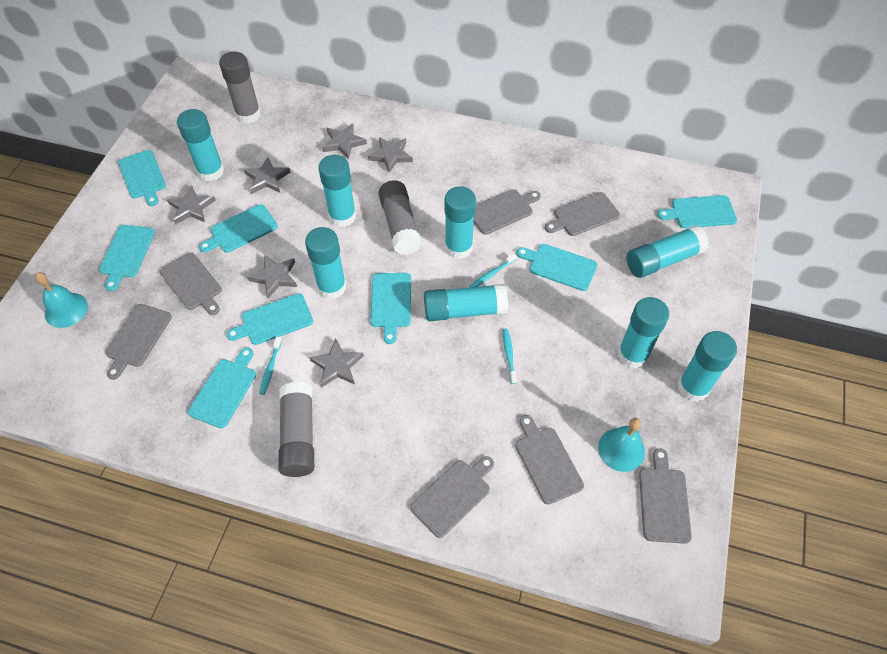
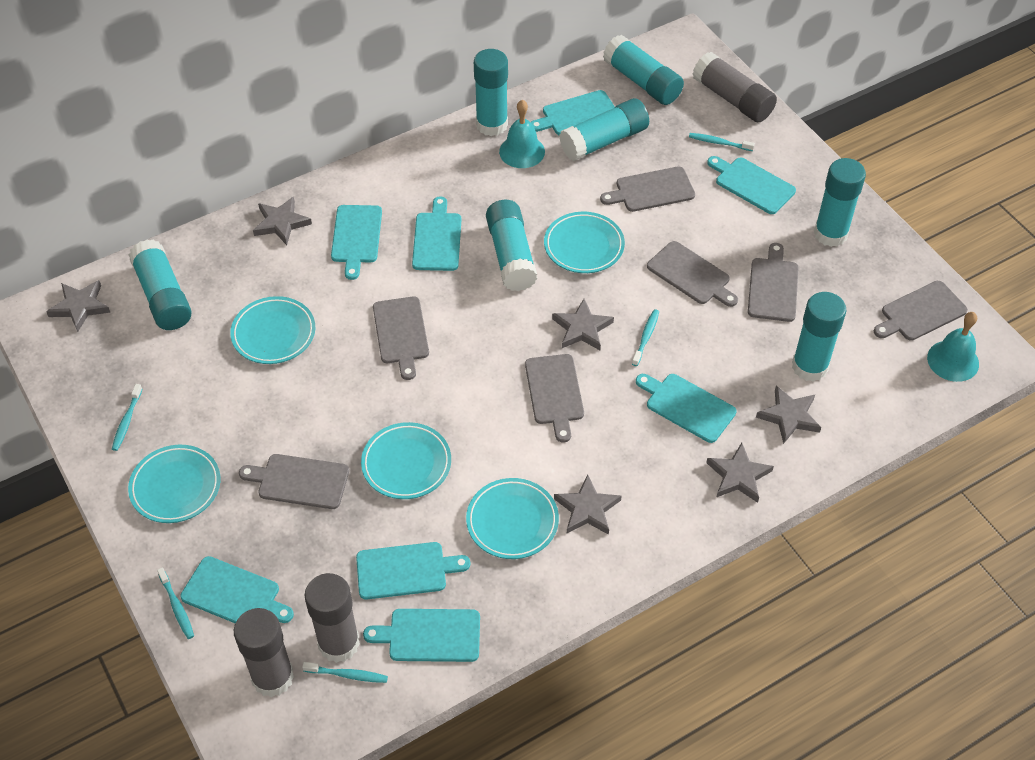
turquoise glue stick: 8 -> 7
turquoise plate: 0 -> 5
turquoise toothbrush: 3 -> 5

